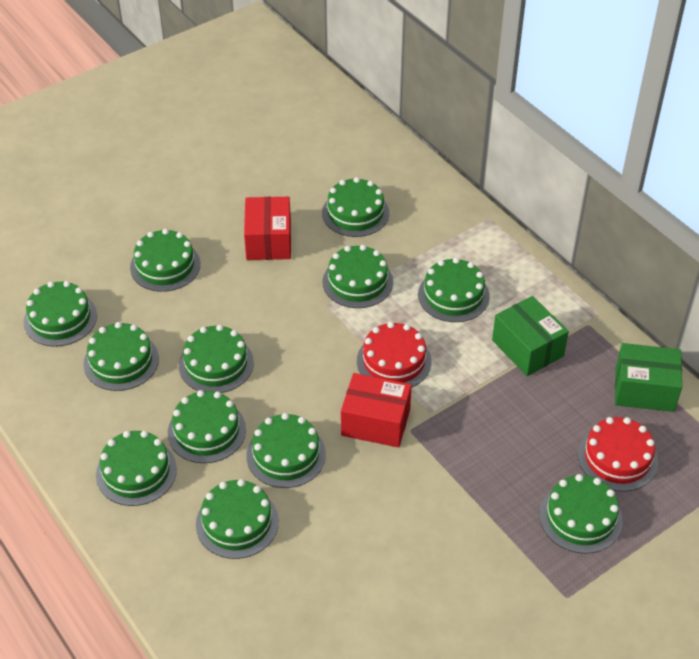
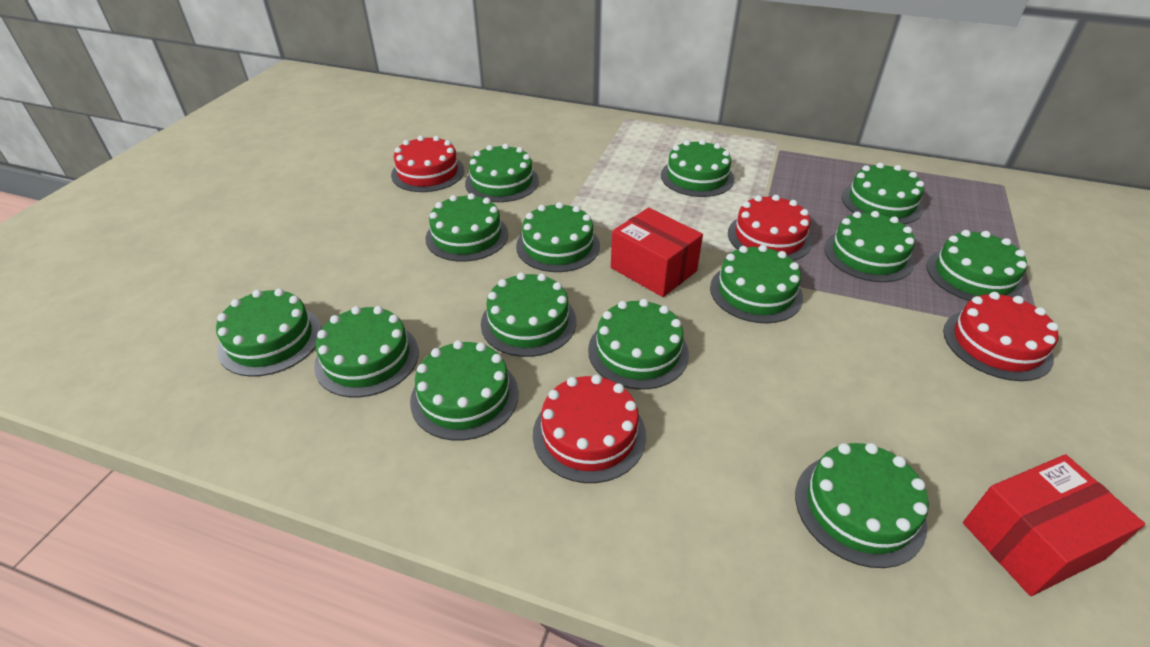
green box: 2 -> 0
green cake: 12 -> 14
red cake: 2 -> 4

